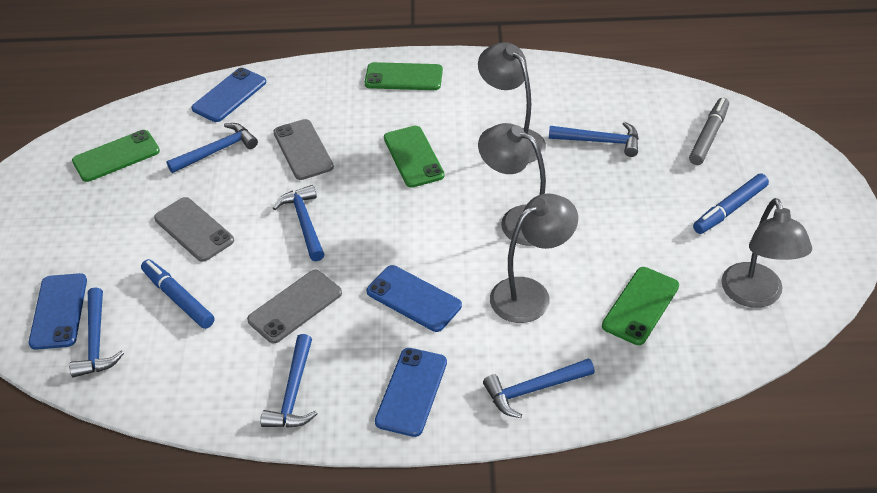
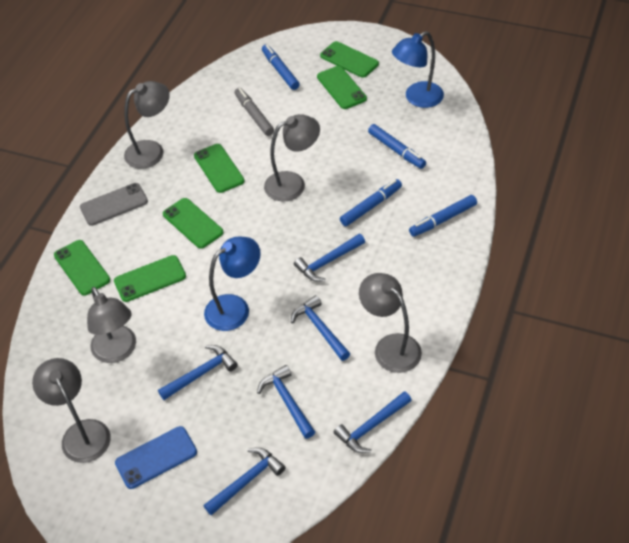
blue lamp: 0 -> 2
blue marker: 2 -> 4
blue phone: 4 -> 1
green phone: 4 -> 6
grey lamp: 4 -> 5
grey phone: 3 -> 1

